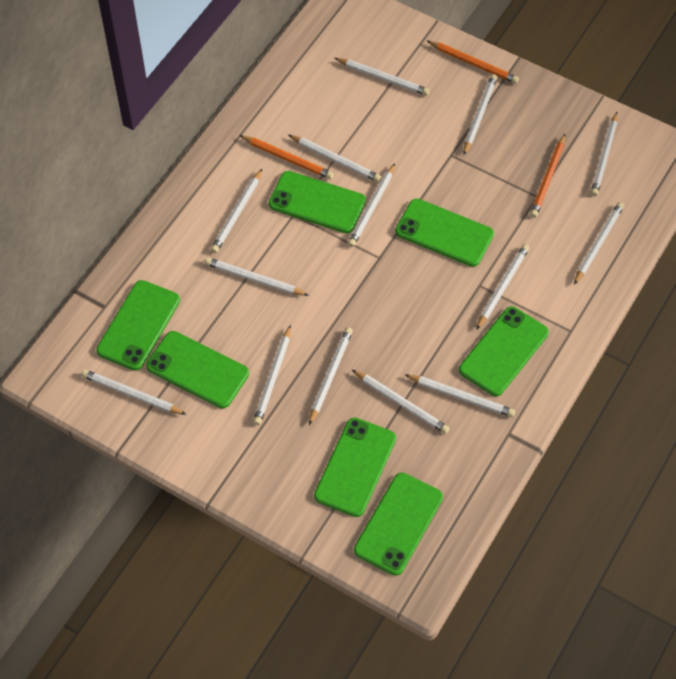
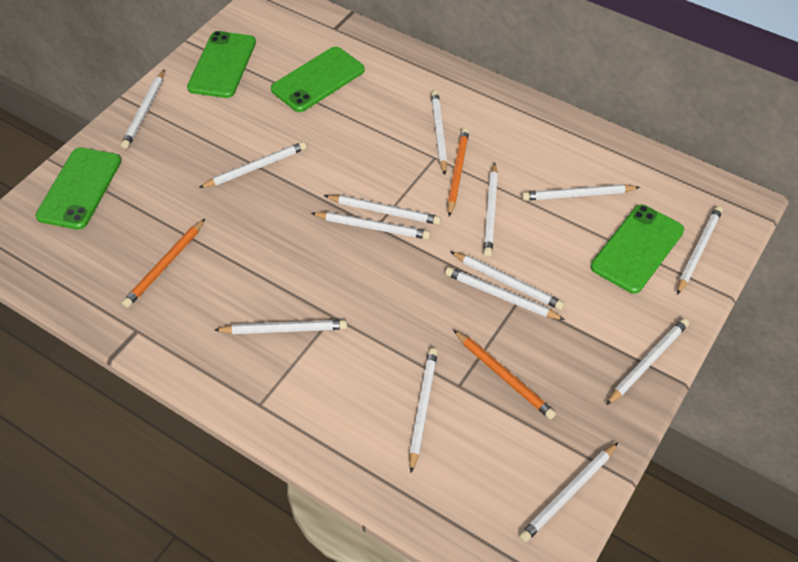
green phone: 7 -> 4

